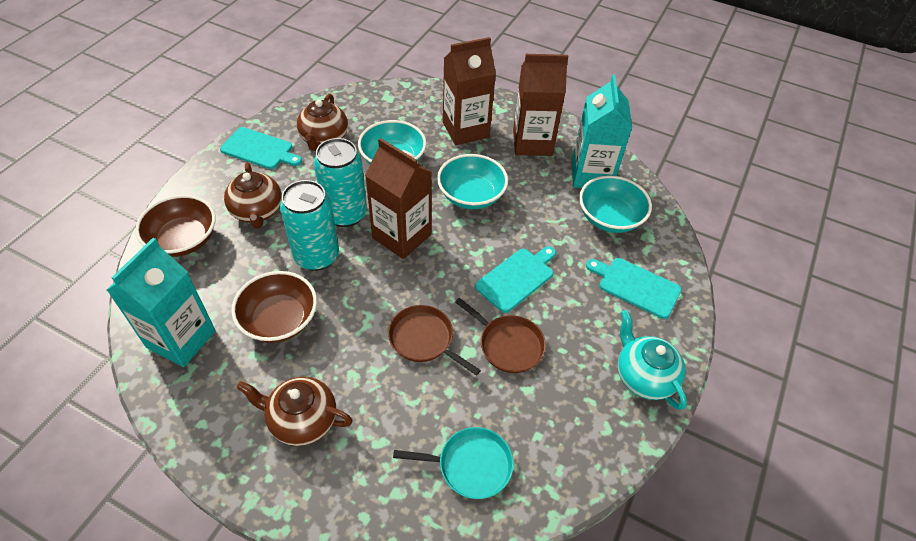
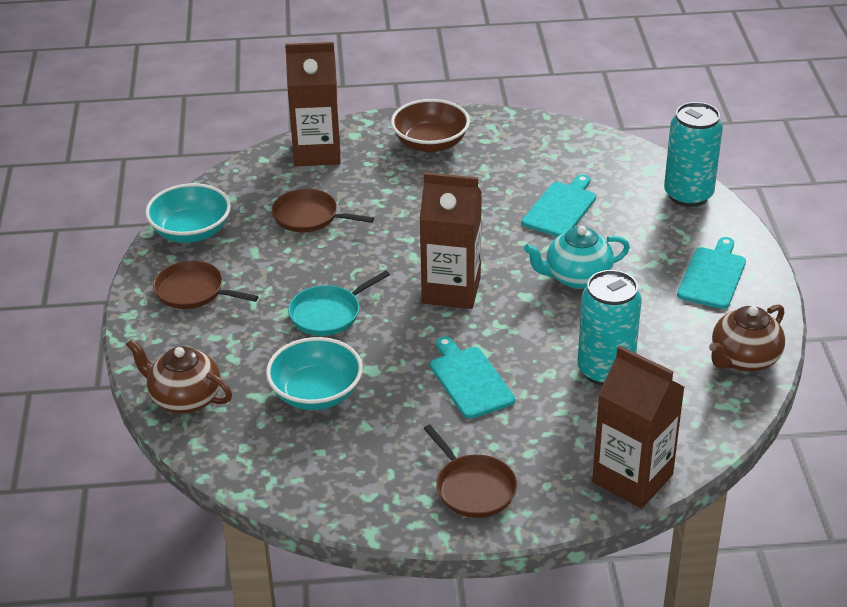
brown bowl: 2 -> 1
brown pan: 2 -> 3
brown teapot: 3 -> 2
turquoise bowl: 3 -> 2
turquoise carton: 2 -> 0

